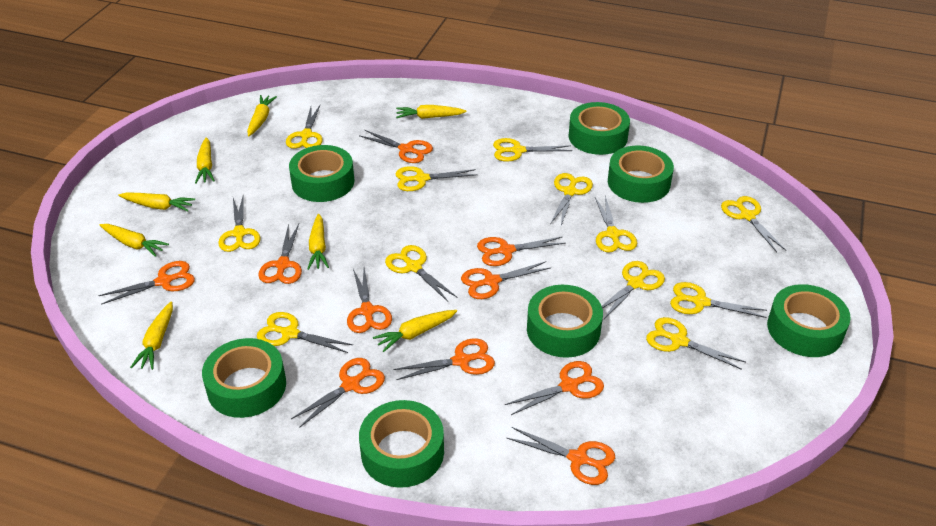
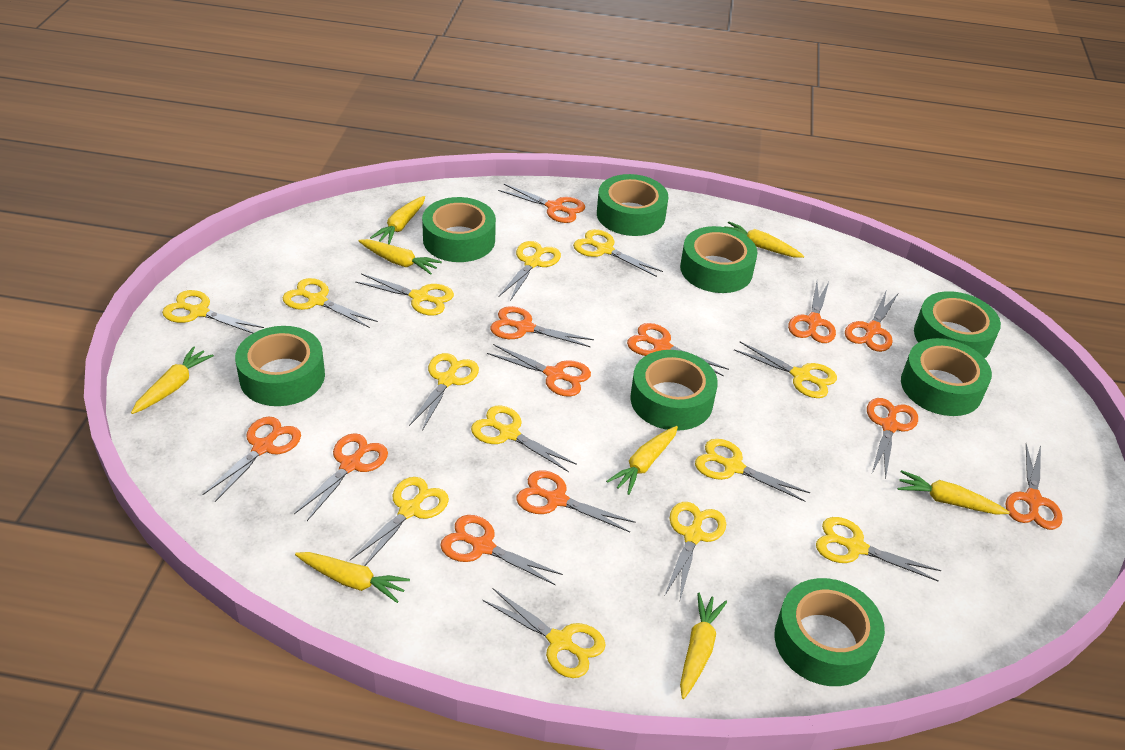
green tape: 7 -> 8
orange scissors: 10 -> 12
yellow scissors: 12 -> 13

